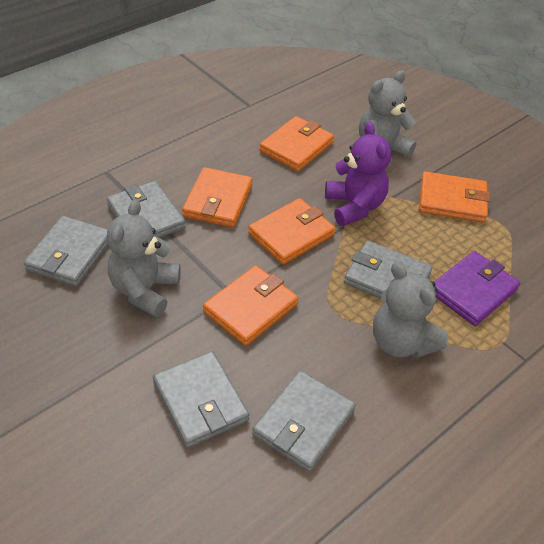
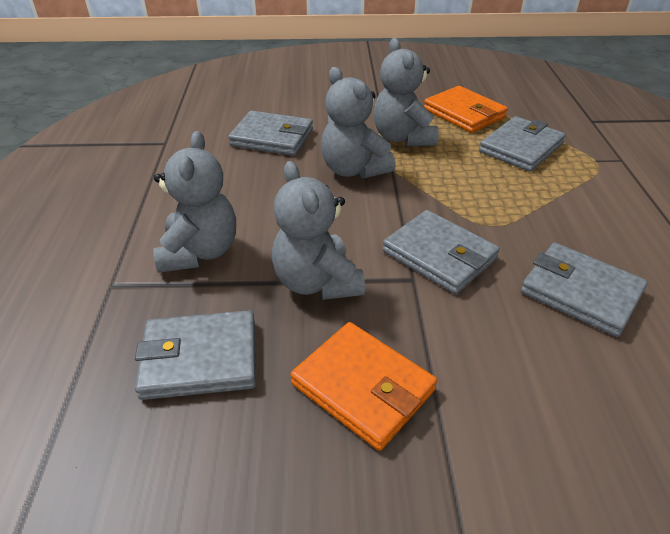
grey teddy bear: 3 -> 4
orange wallet: 5 -> 2
purple teddy bear: 1 -> 0
purple wallet: 1 -> 0

